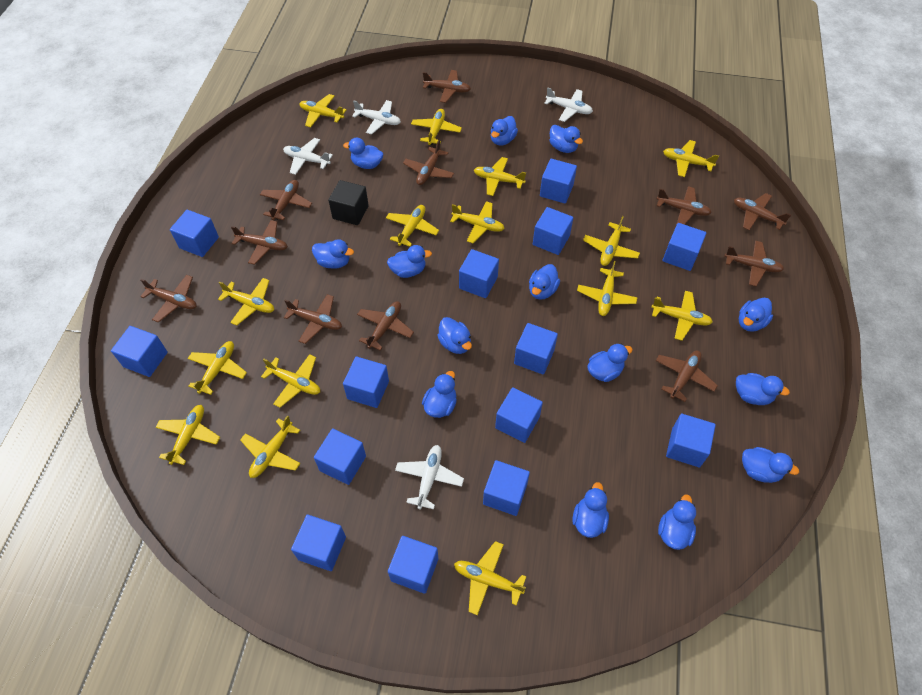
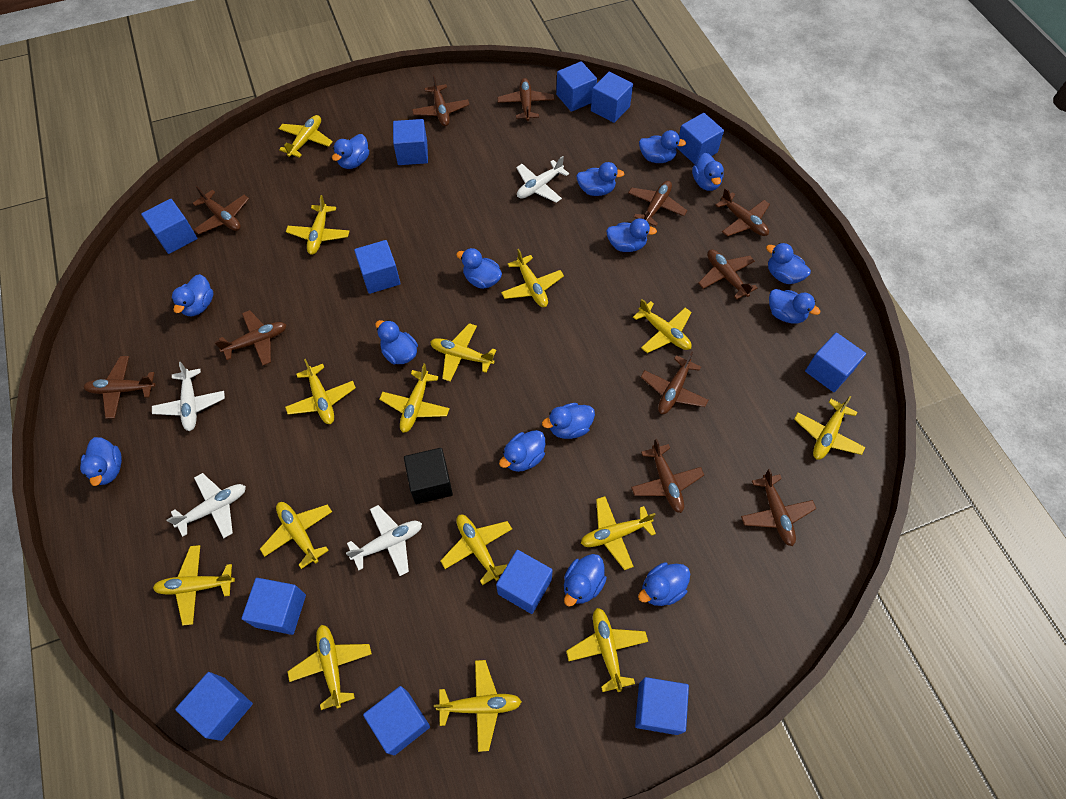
blue cube: 14 -> 12
blue duck: 14 -> 15

